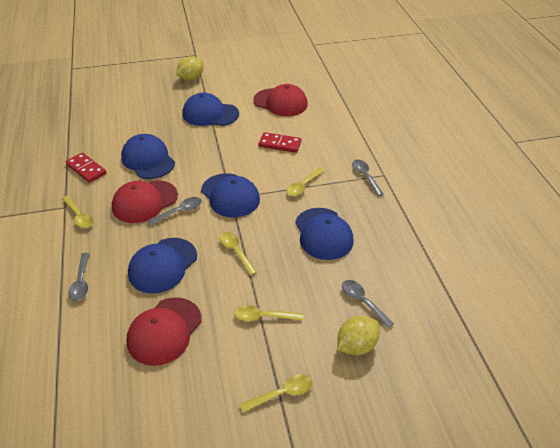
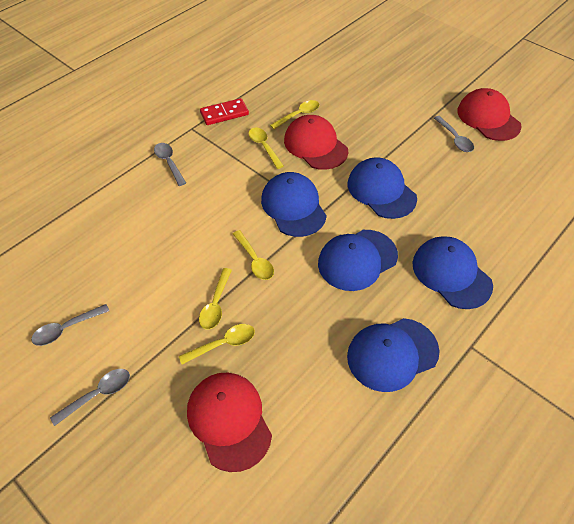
red domino: 2 -> 1
yellow lemon: 2 -> 0

